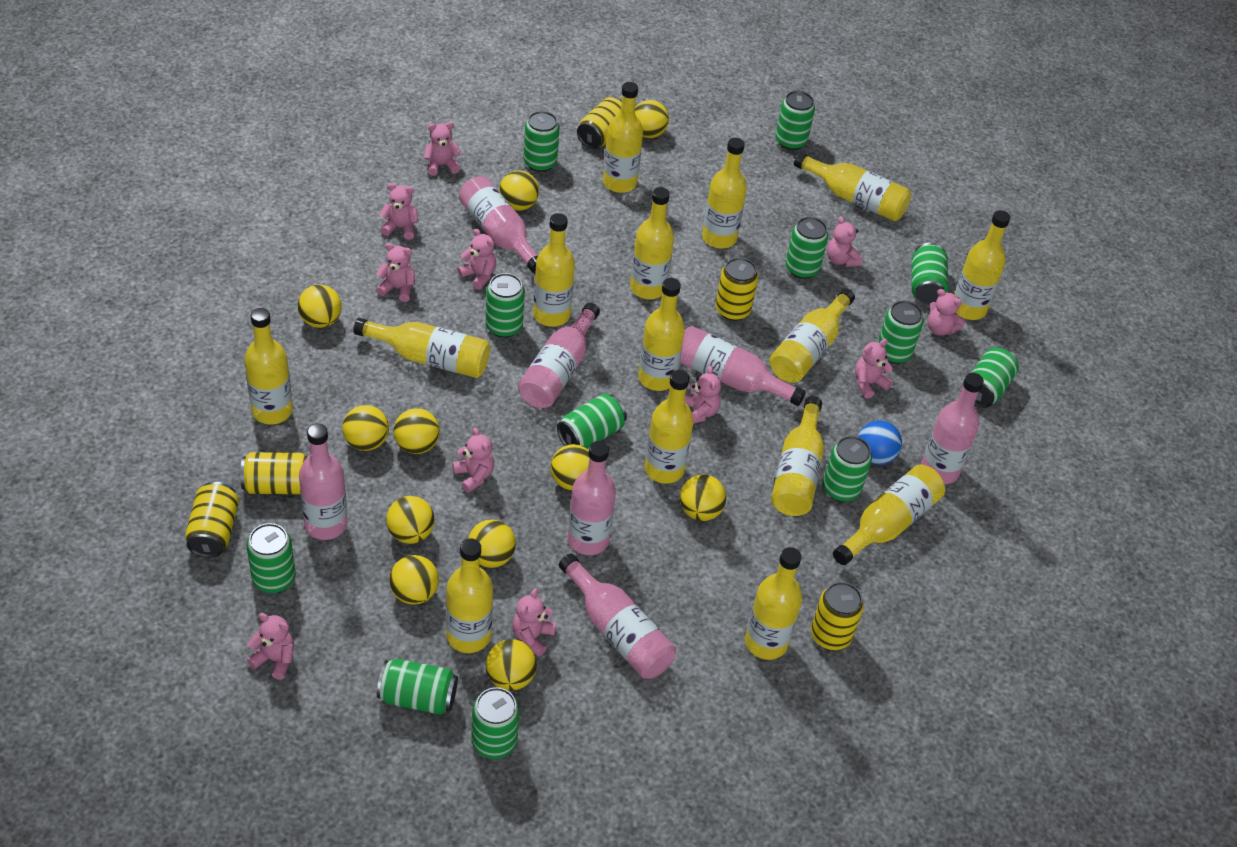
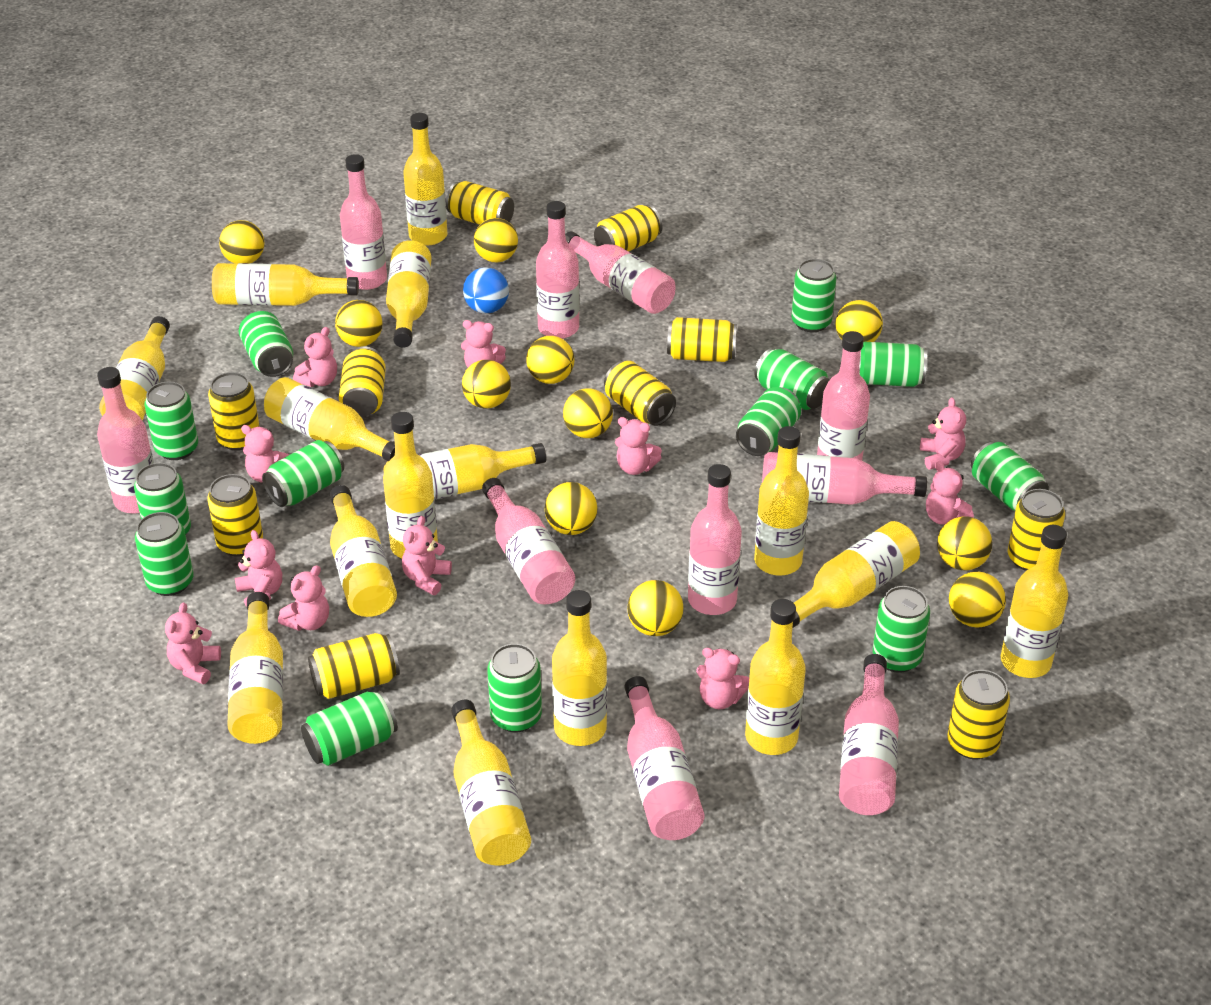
green can: 12 -> 13
pink bottle: 7 -> 10
yellow can: 5 -> 10

